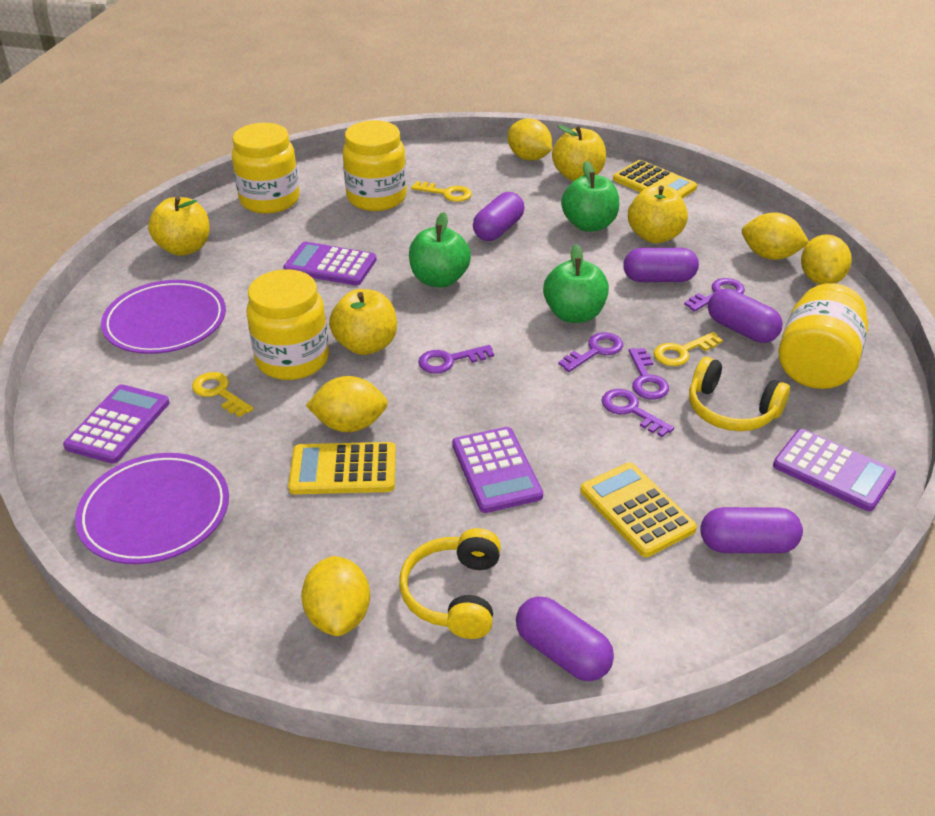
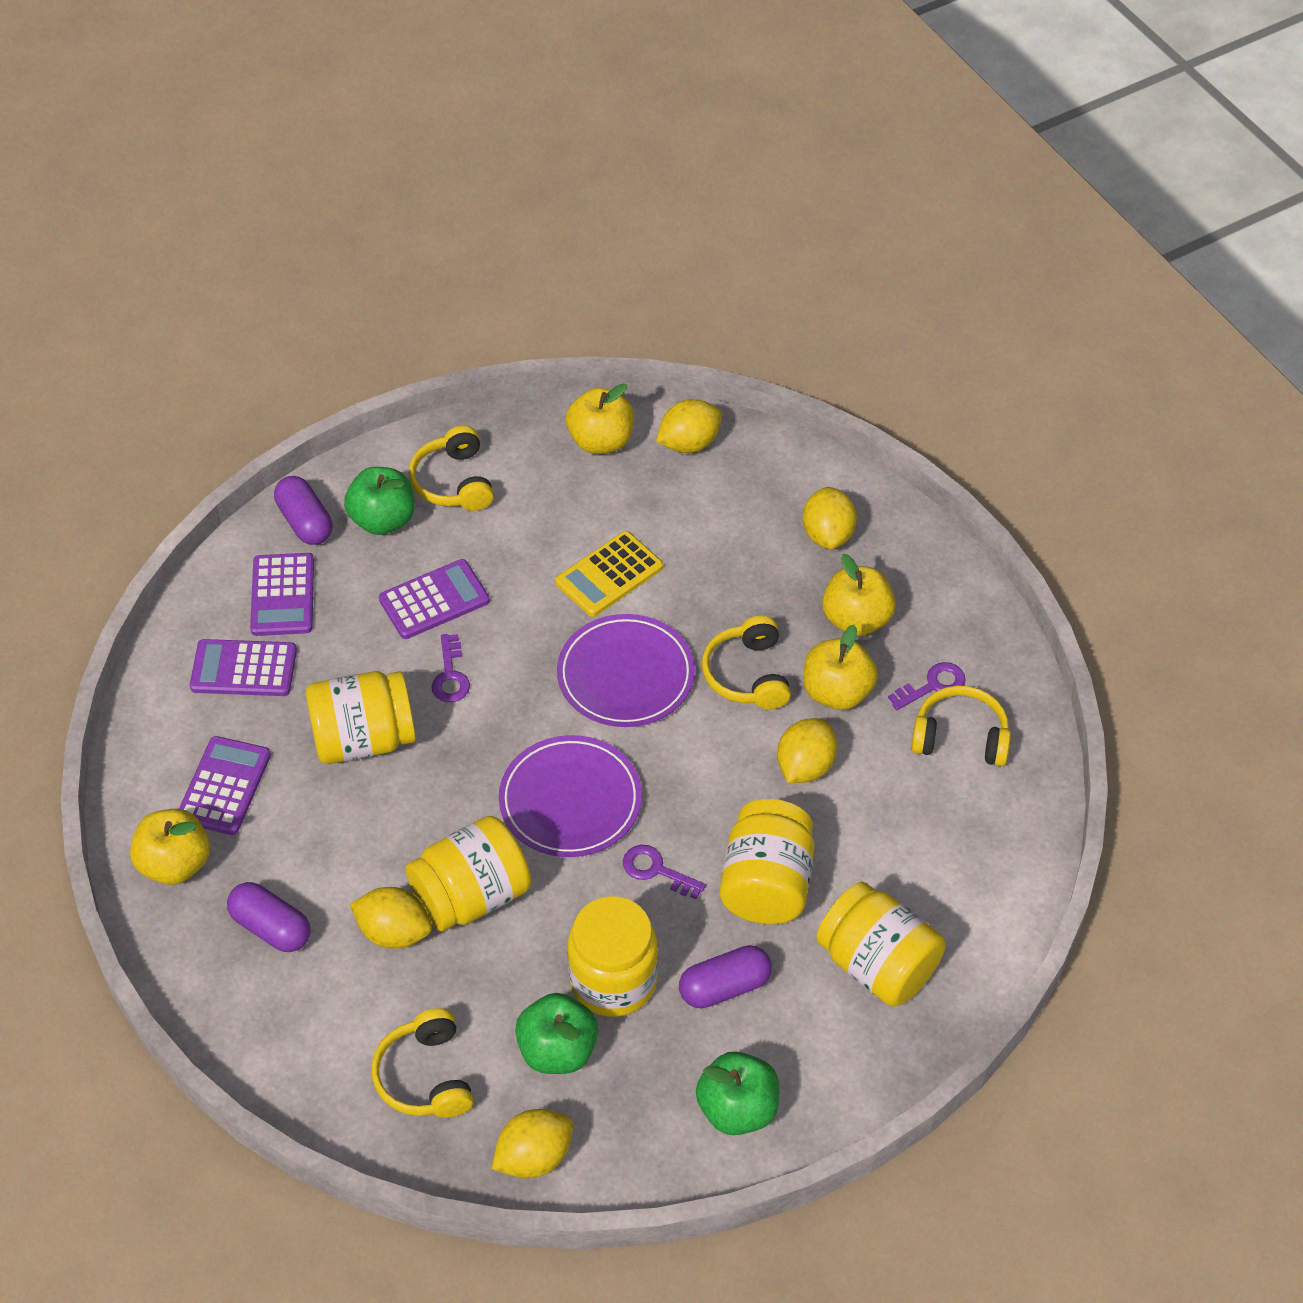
purple capsule: 5 -> 3
purple key: 5 -> 3
yellow calculator: 3 -> 1
yellow headphones: 2 -> 4
yellow jar: 4 -> 5
yellow key: 3 -> 0

